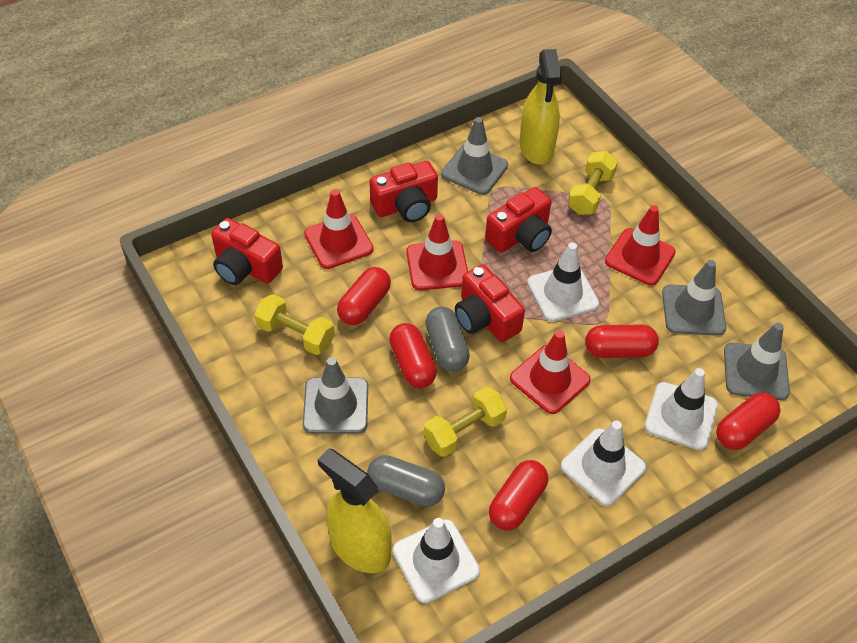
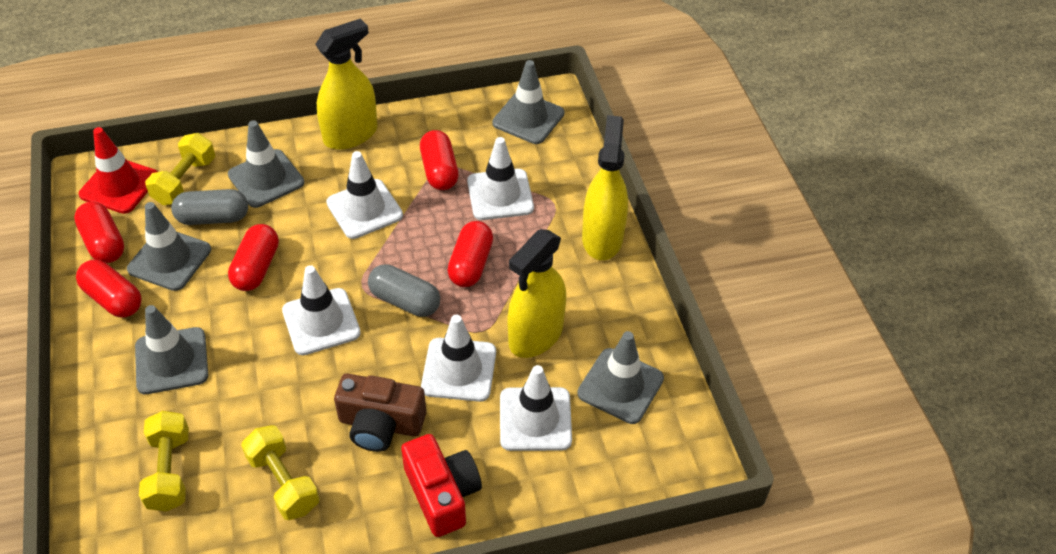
brown camera: 0 -> 1
grey traffic cone: 4 -> 5
red camera: 4 -> 1
red traffic cone: 4 -> 1
white traffic cone: 4 -> 5
yellow spray bottle: 2 -> 3

